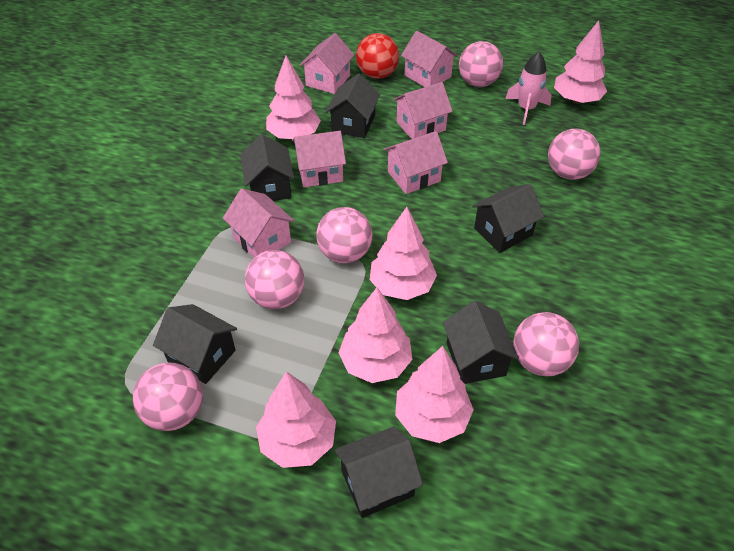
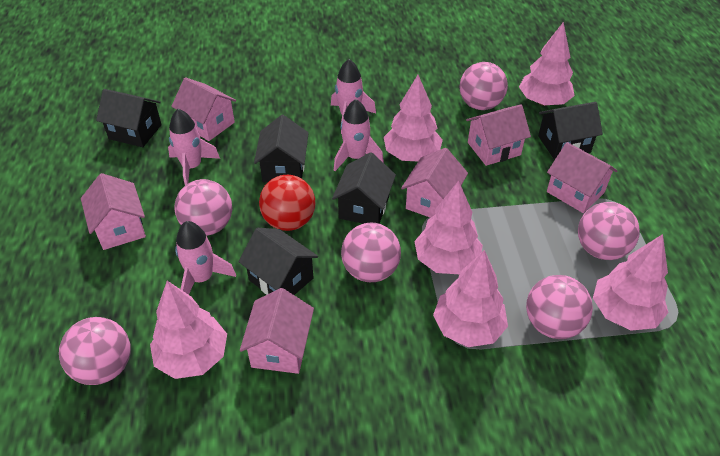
black house: 6 -> 5
pink rocket: 1 -> 4

